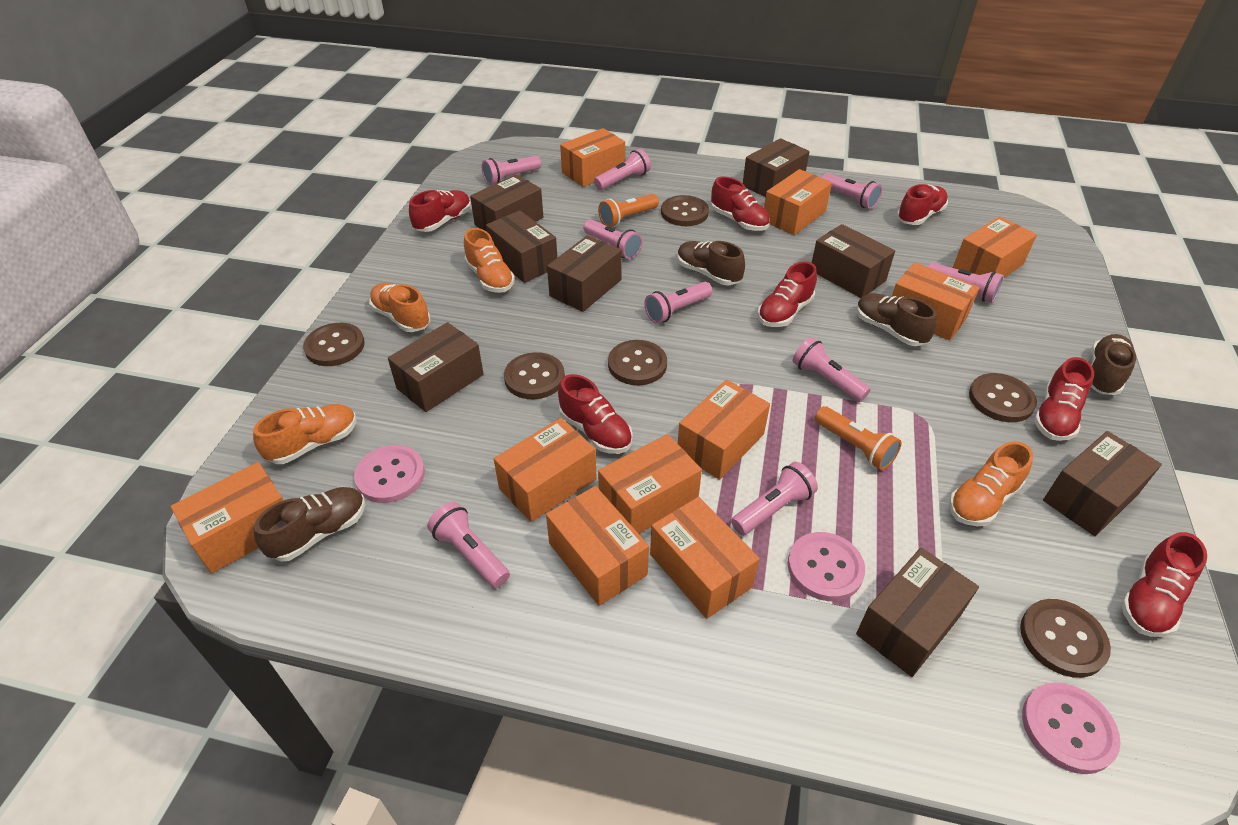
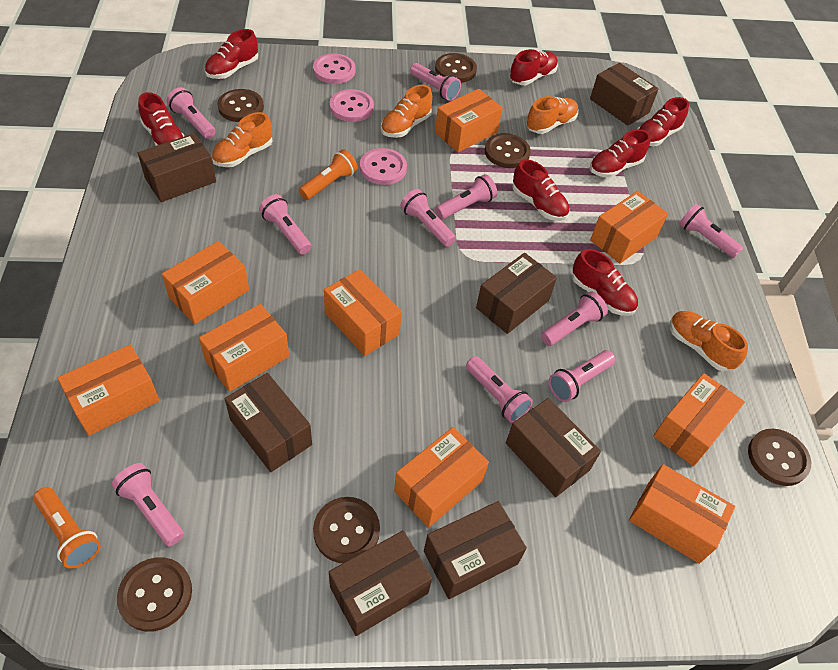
brown box: 8 -> 7
brown shoe: 4 -> 0
orange box: 10 -> 9
pink flashlight: 9 -> 10

